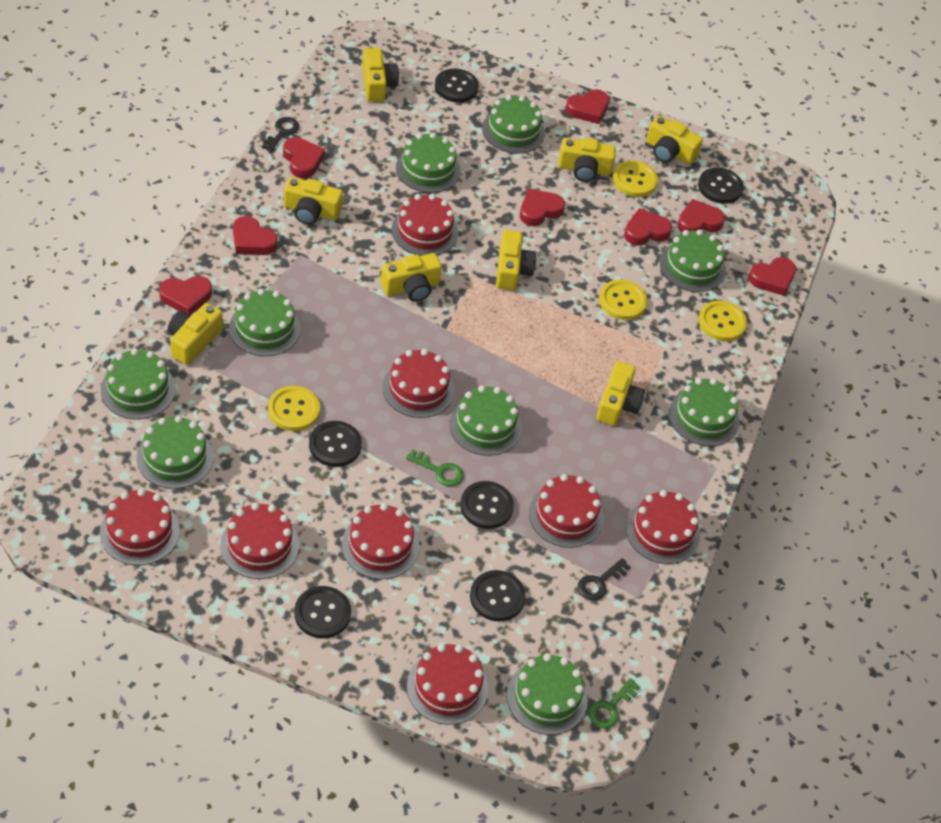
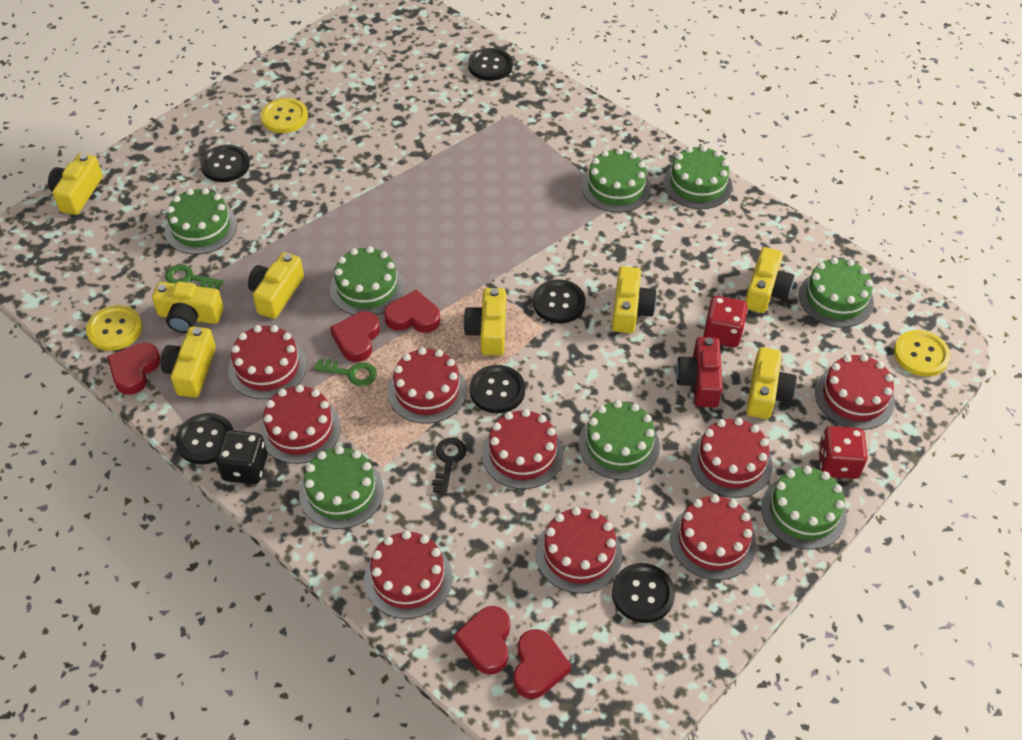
black dice: 0 -> 1
black key: 2 -> 1
green cake: 9 -> 8
red cake: 8 -> 9
red camera: 0 -> 1
red dice: 0 -> 2
red heart: 8 -> 5
yellow button: 4 -> 3

